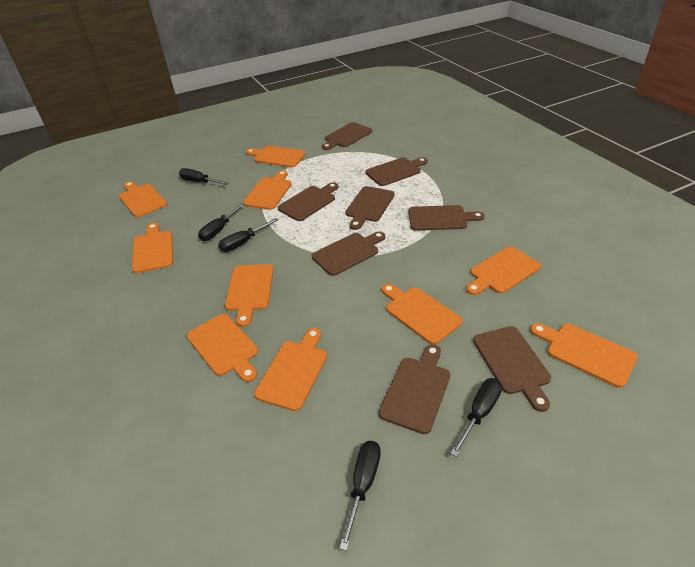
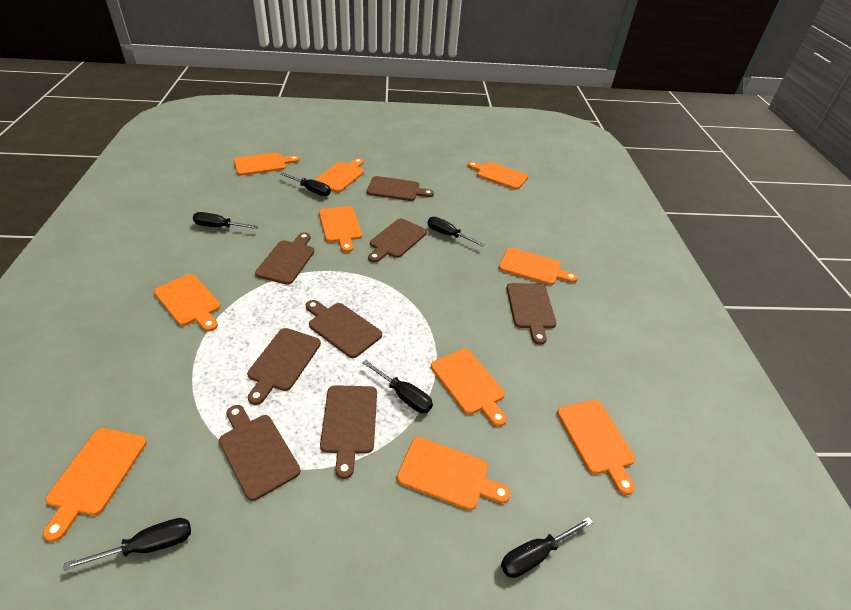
black screwdriver: 5 -> 6

